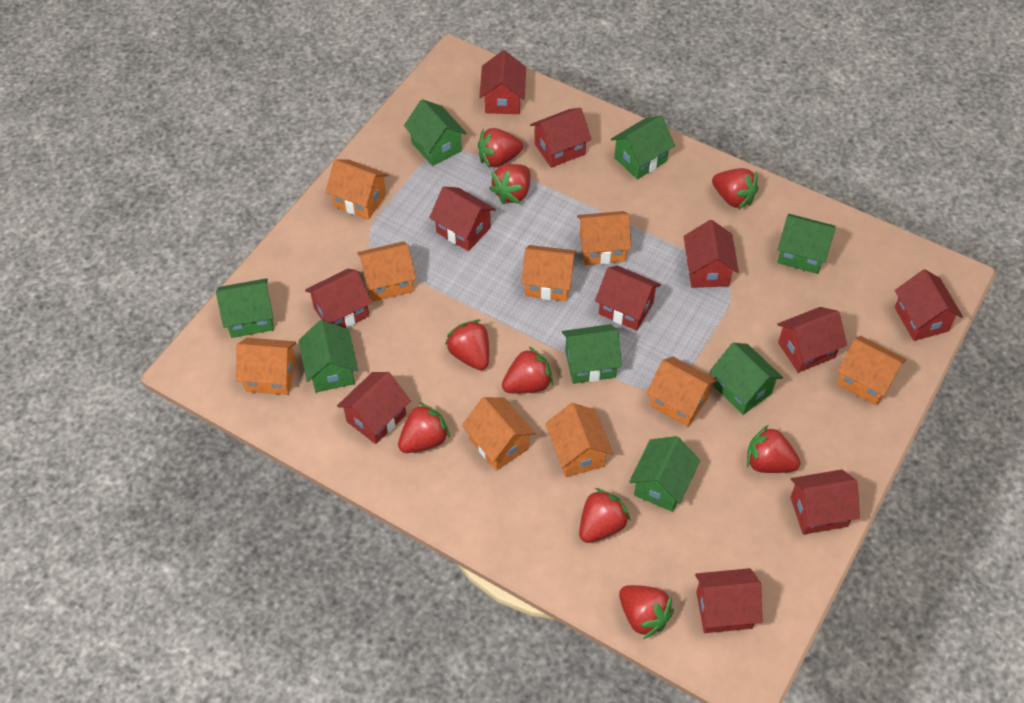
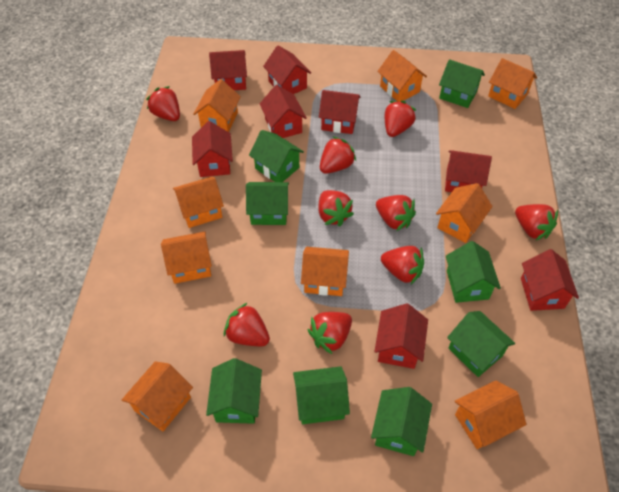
red house: 11 -> 8

